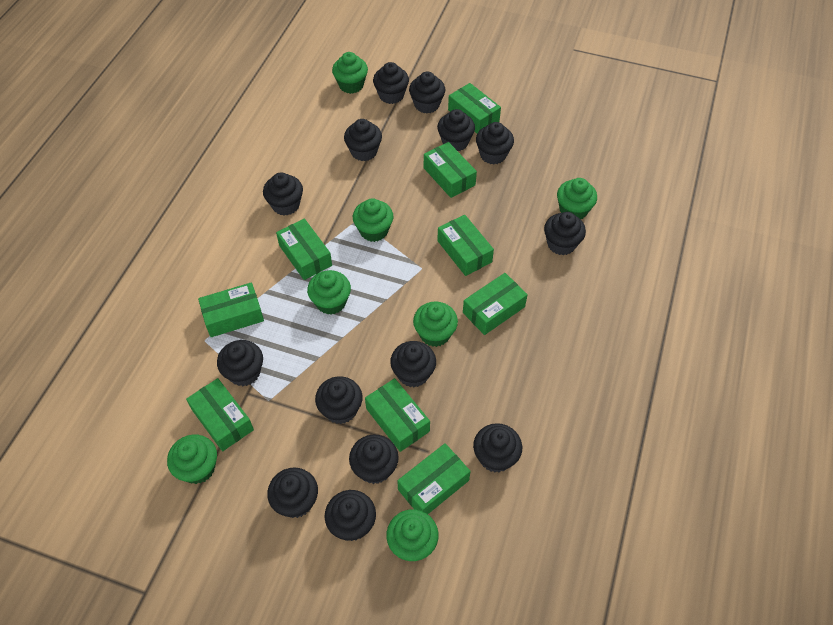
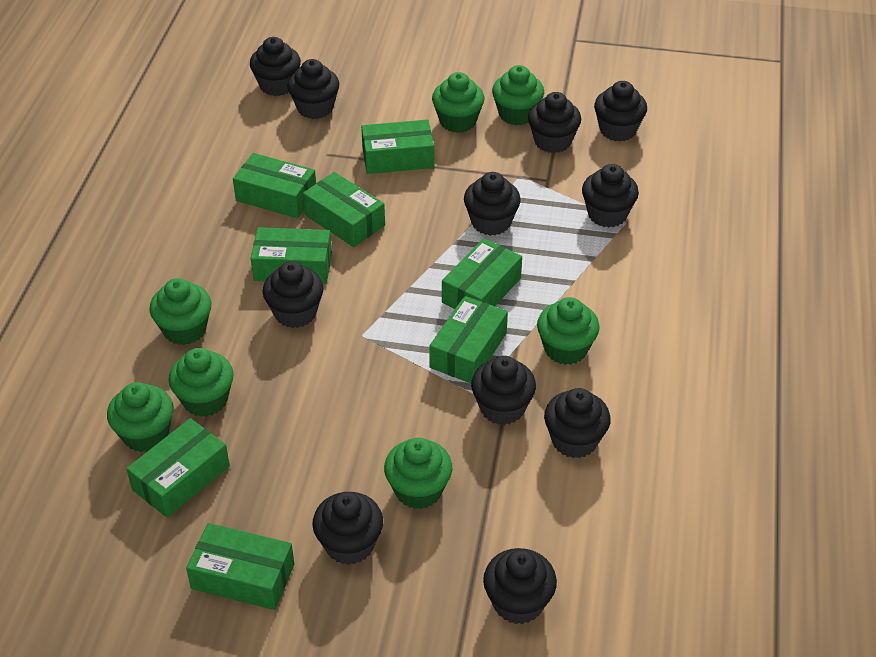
black cupcake: 14 -> 11
green box: 9 -> 8

